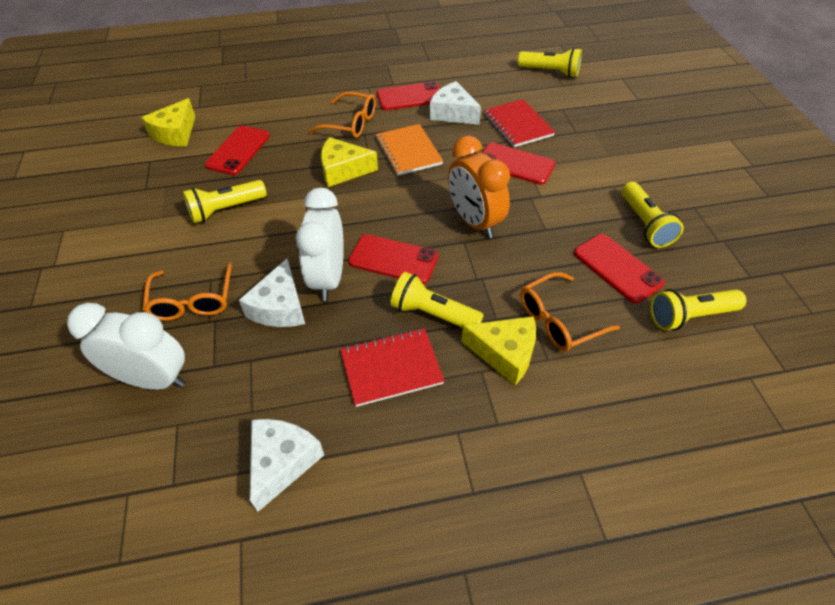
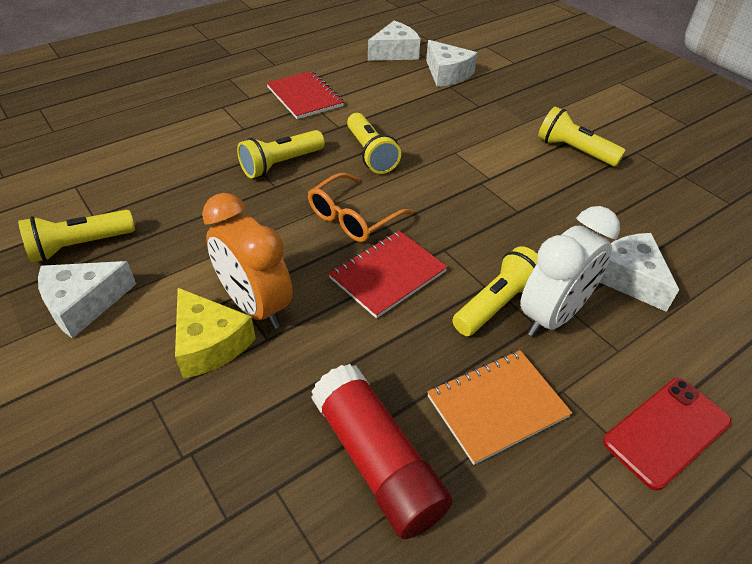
orange glasses: 3 -> 1
red glue stick: 0 -> 1
red phone: 5 -> 1
white cheese: 3 -> 4
white clock: 2 -> 1
yellow cheese: 3 -> 1

